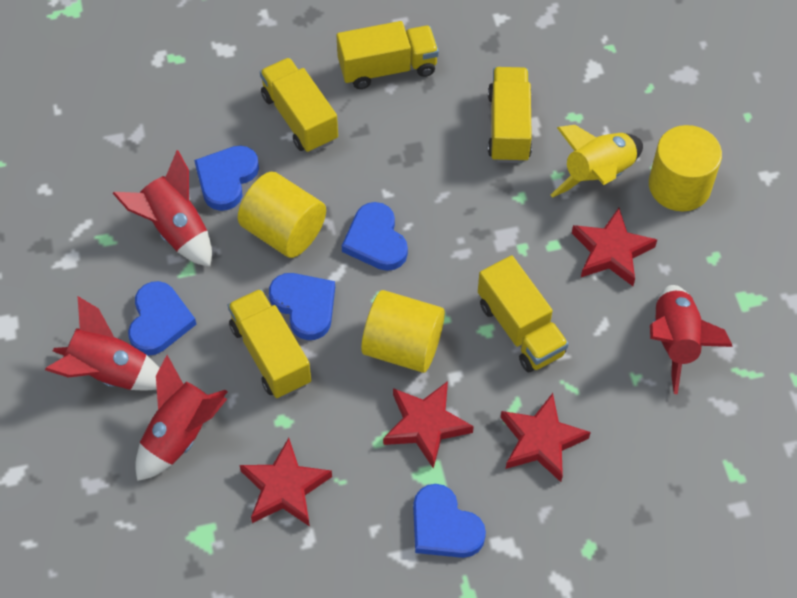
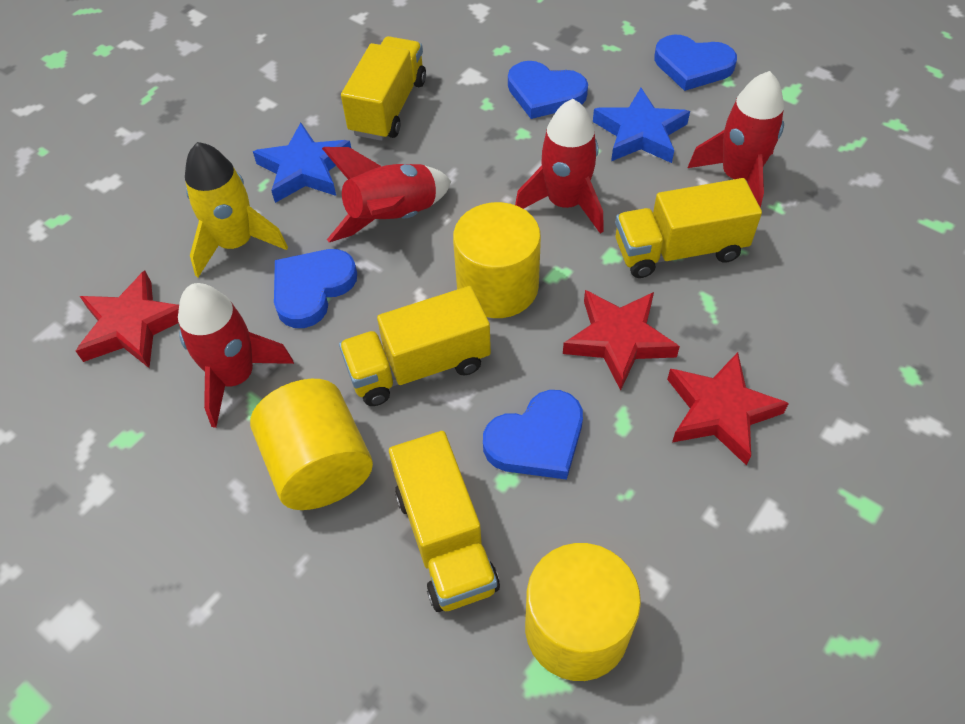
blue heart: 5 -> 4
blue star: 0 -> 2
red star: 4 -> 3
yellow truck: 5 -> 4

